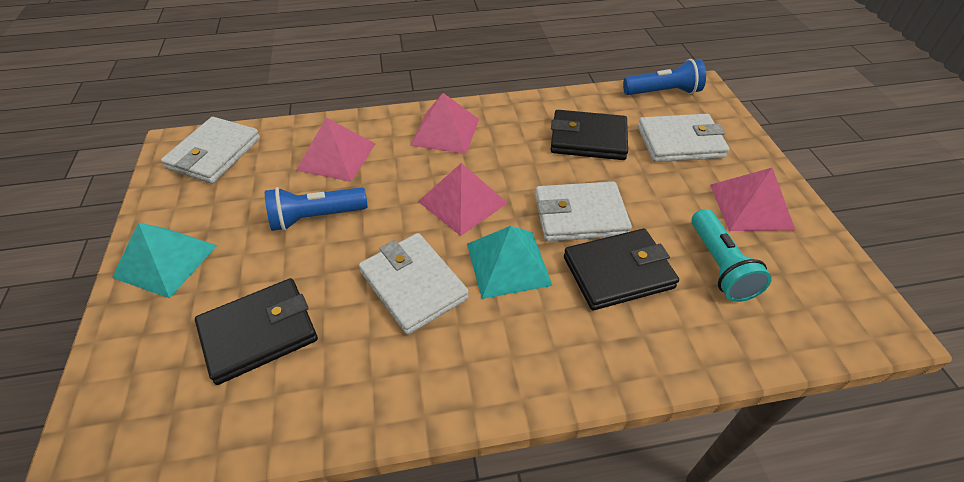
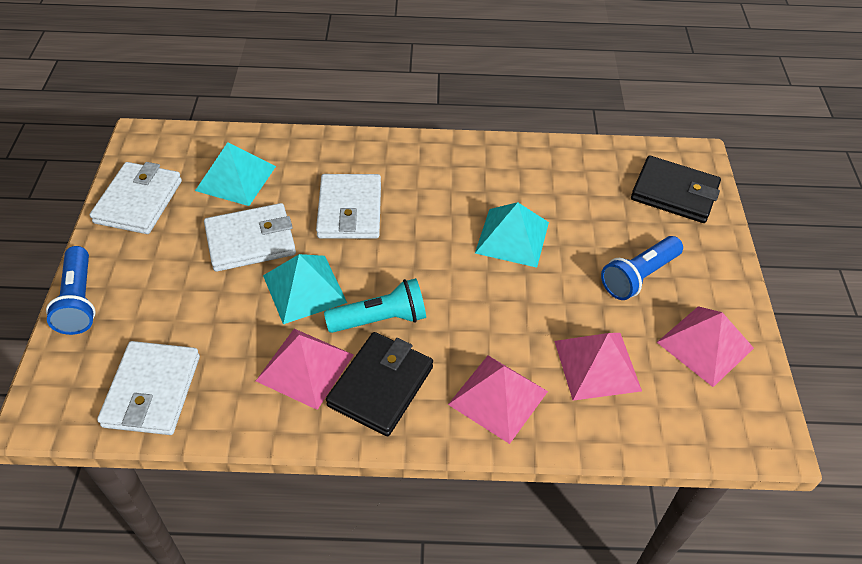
black wallet: 3 -> 2
turquoise pyramid: 2 -> 3

